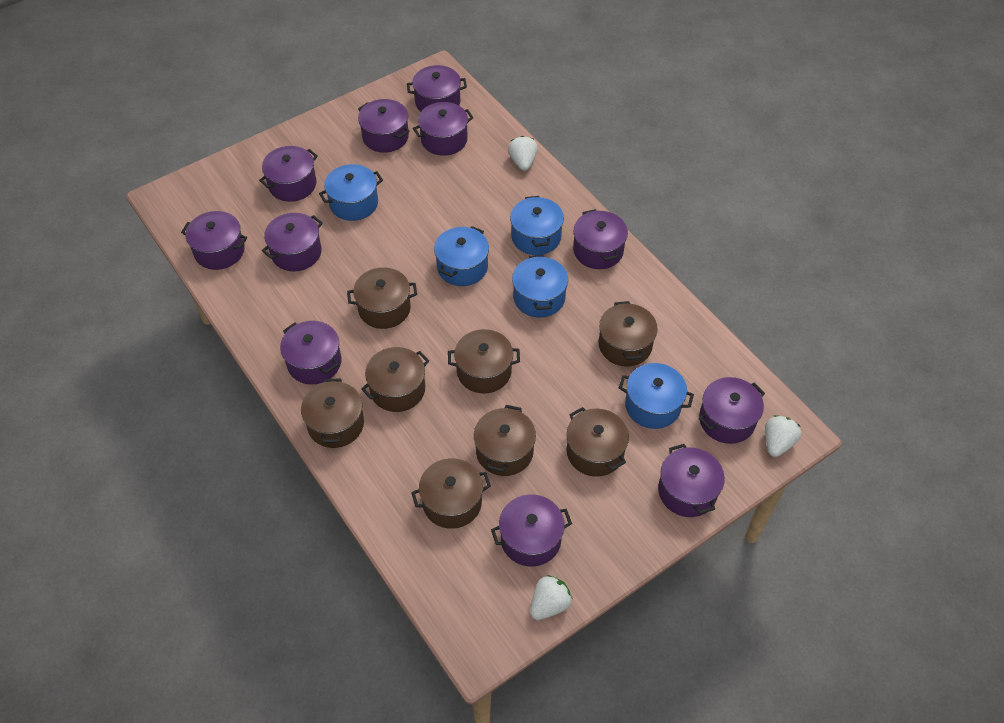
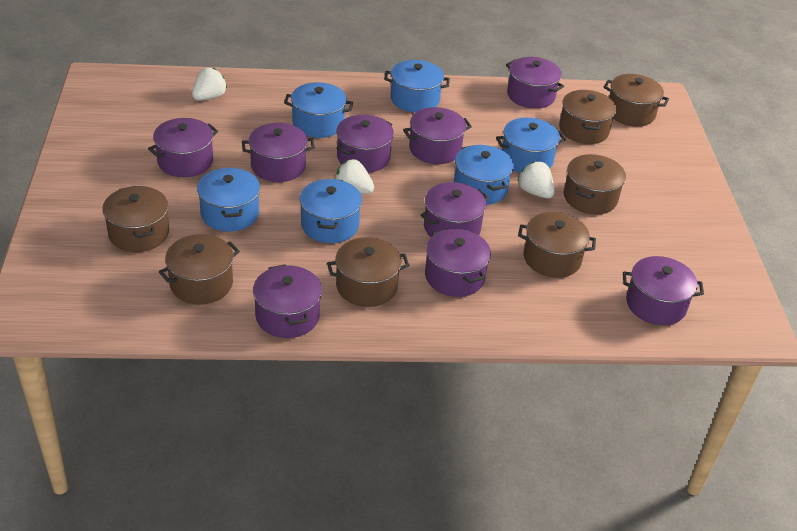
blue pot: 5 -> 6
brown pot: 8 -> 7
purple pot: 11 -> 9

